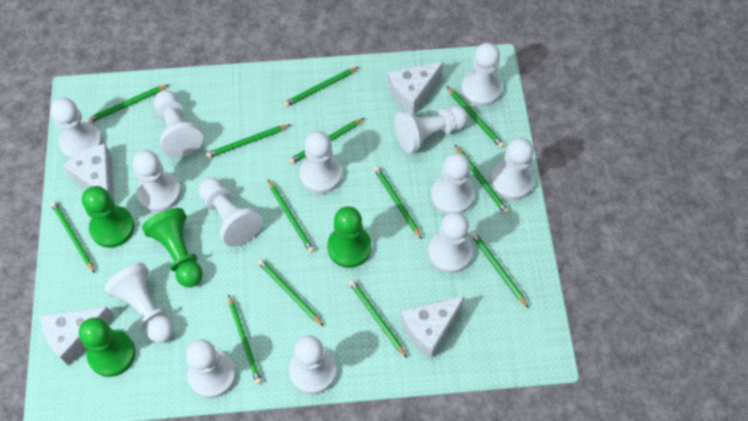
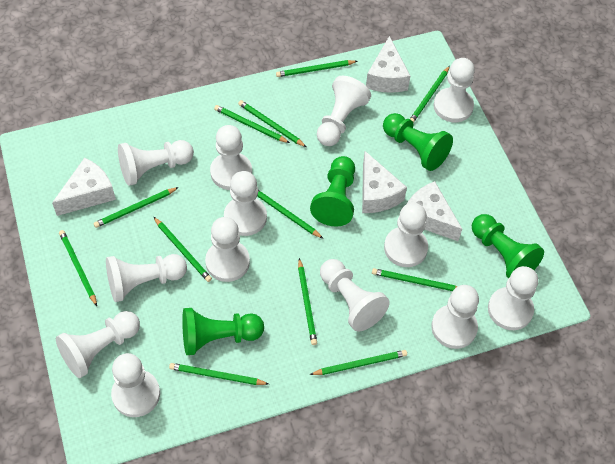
green pencil: 13 -> 12

